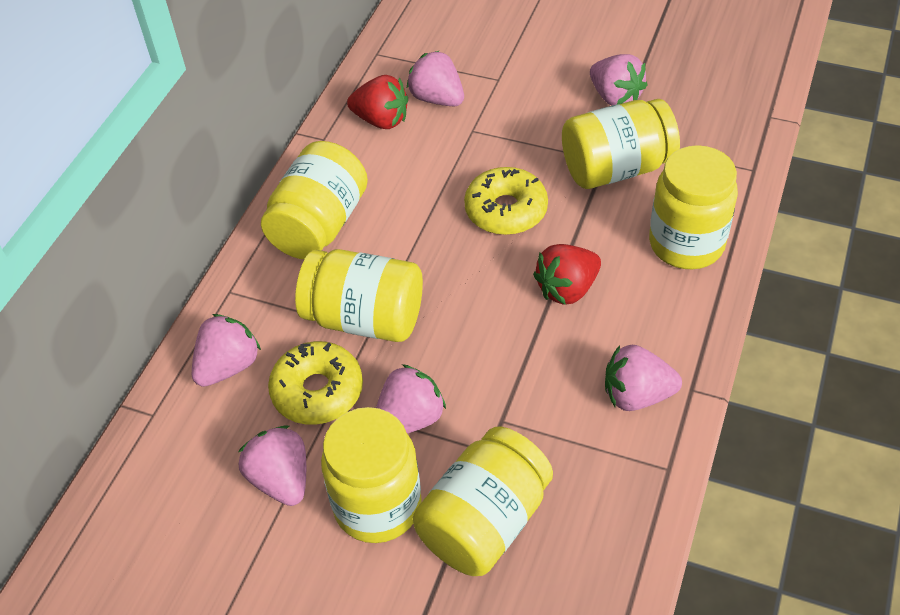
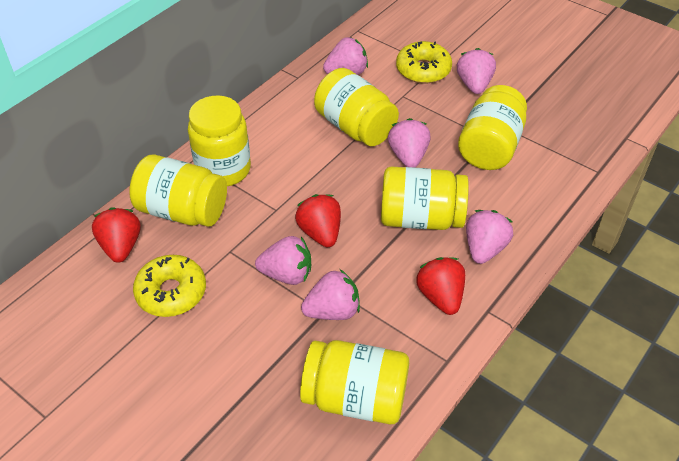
red strawberry: 2 -> 3

